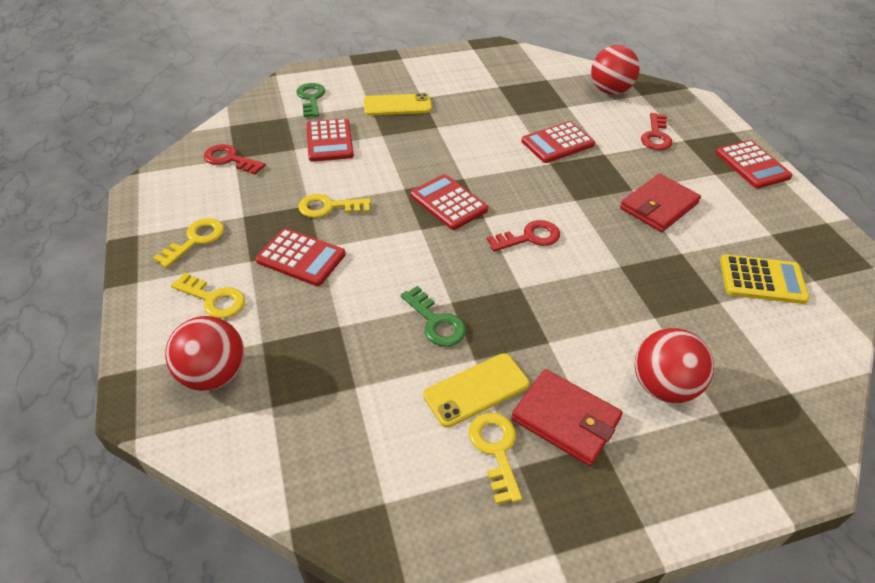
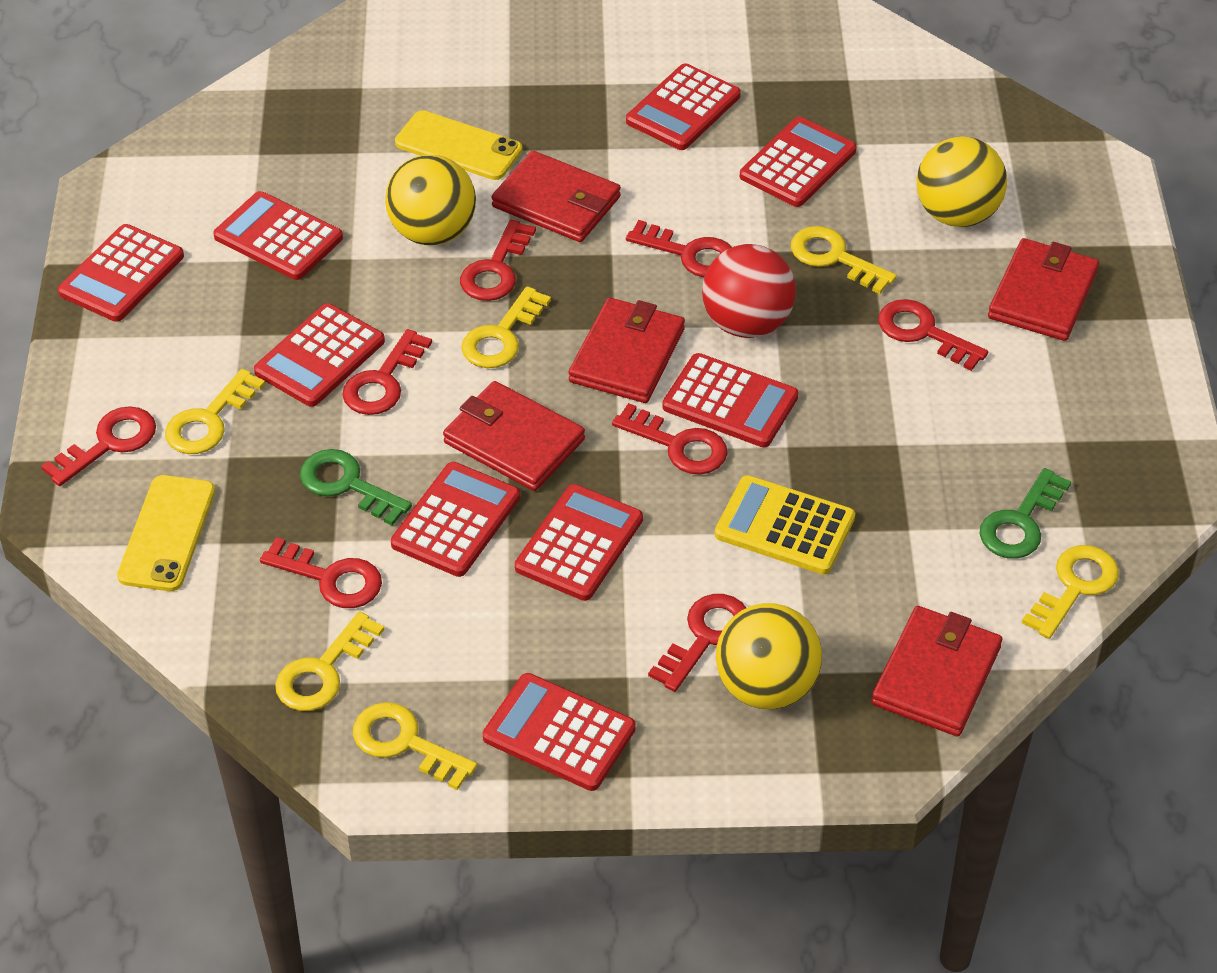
red ball: 3 -> 1
red calculator: 5 -> 9
red key: 3 -> 8
red wallet: 2 -> 5
yellow ball: 0 -> 3
yellow key: 4 -> 6

